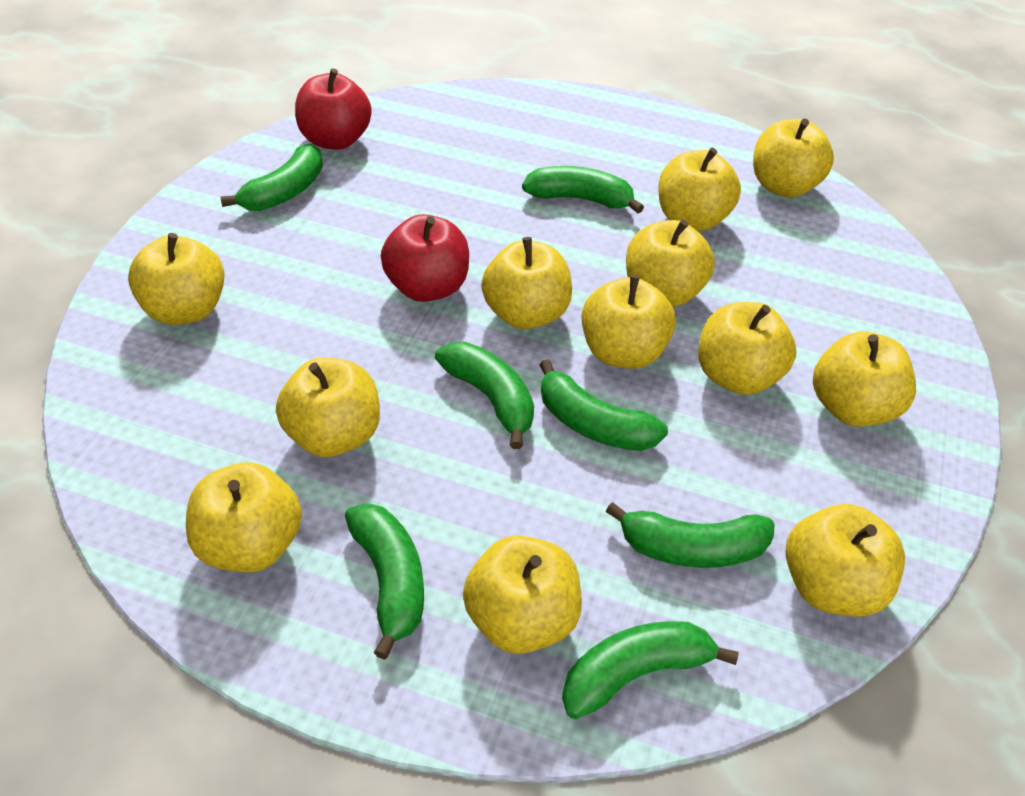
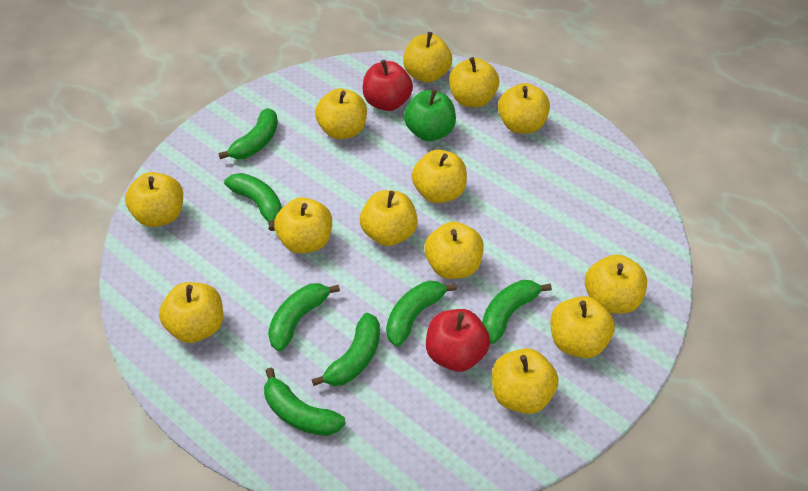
green apple: 0 -> 1
yellow apple: 12 -> 13

